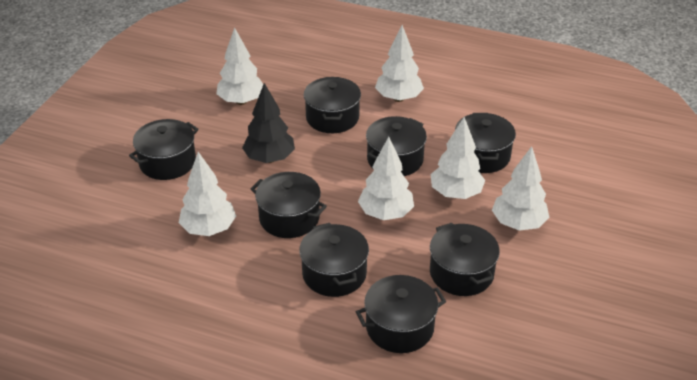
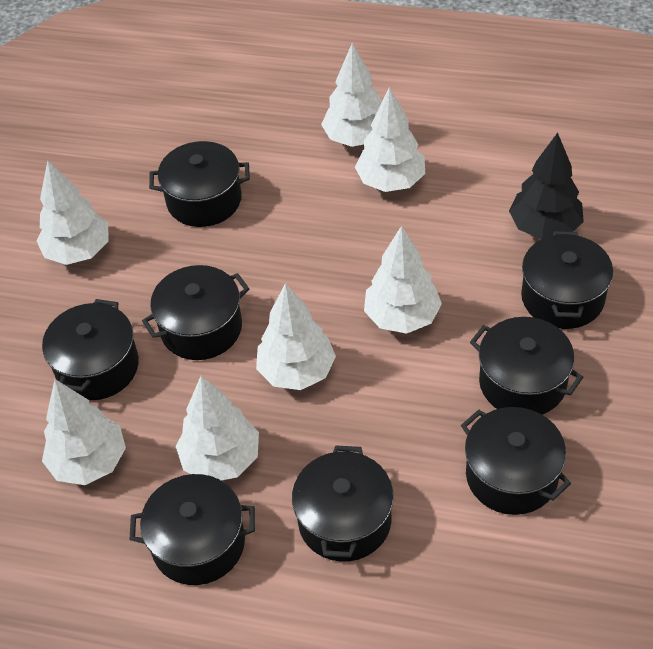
white tree: 6 -> 7

